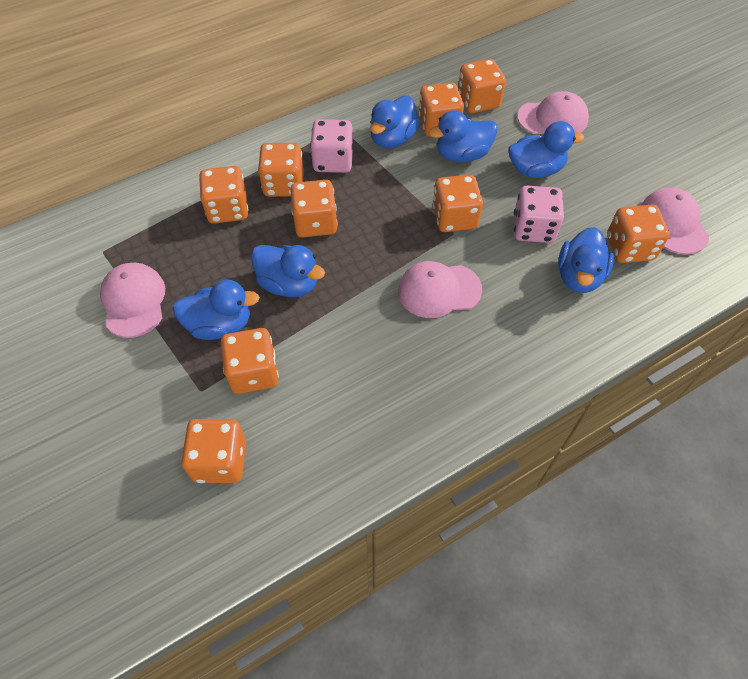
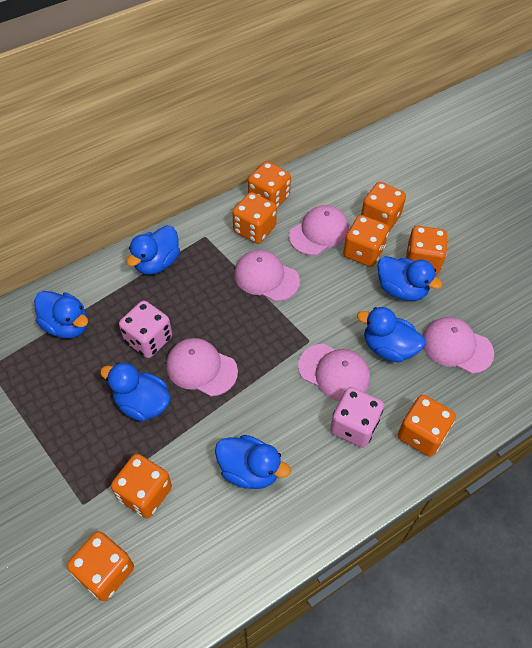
orange dice: 9 -> 8
pink cap: 4 -> 5

